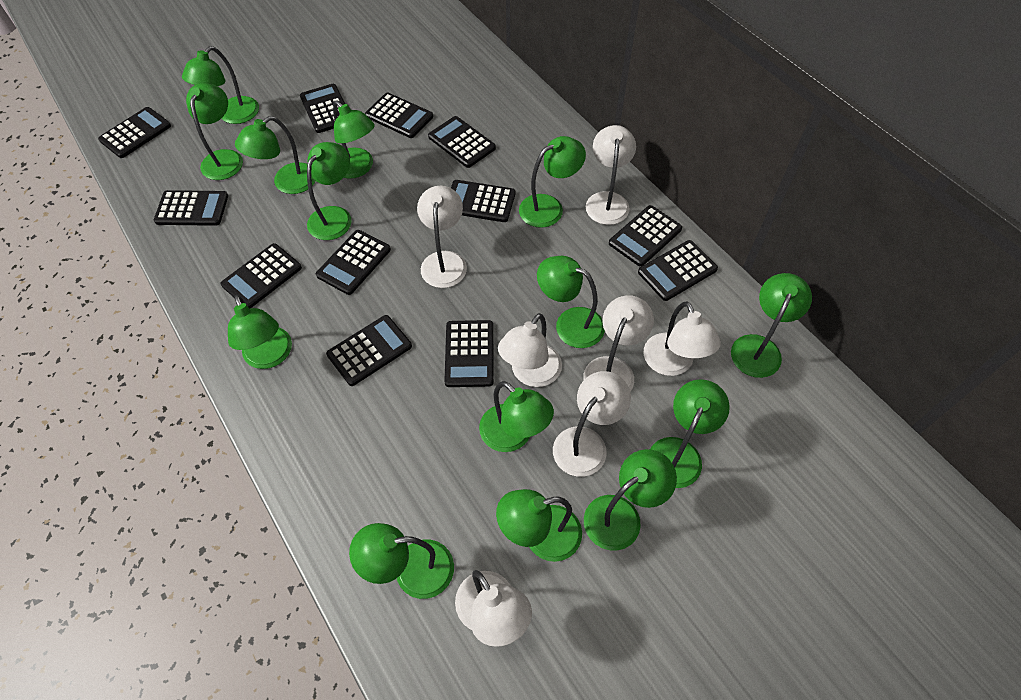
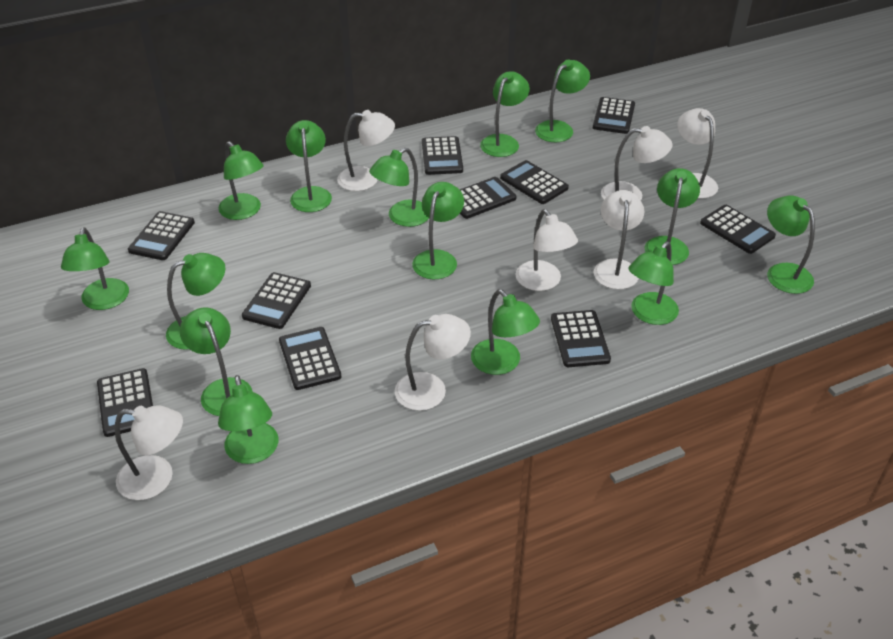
black calculator: 12 -> 10

